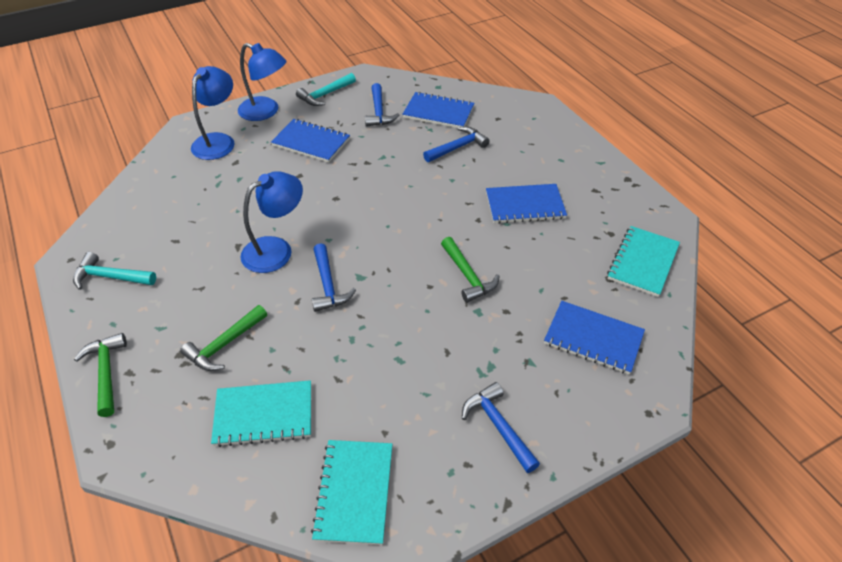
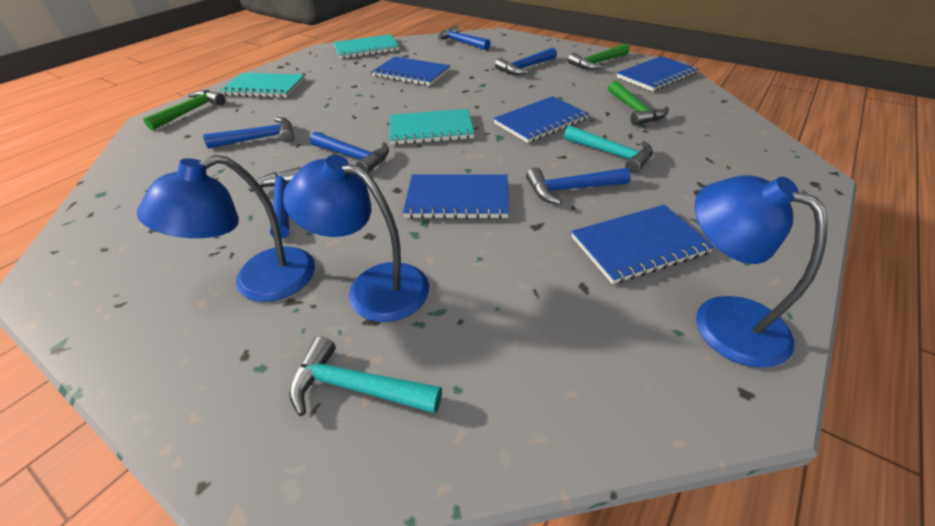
blue hammer: 4 -> 6
blue notebook: 4 -> 5

